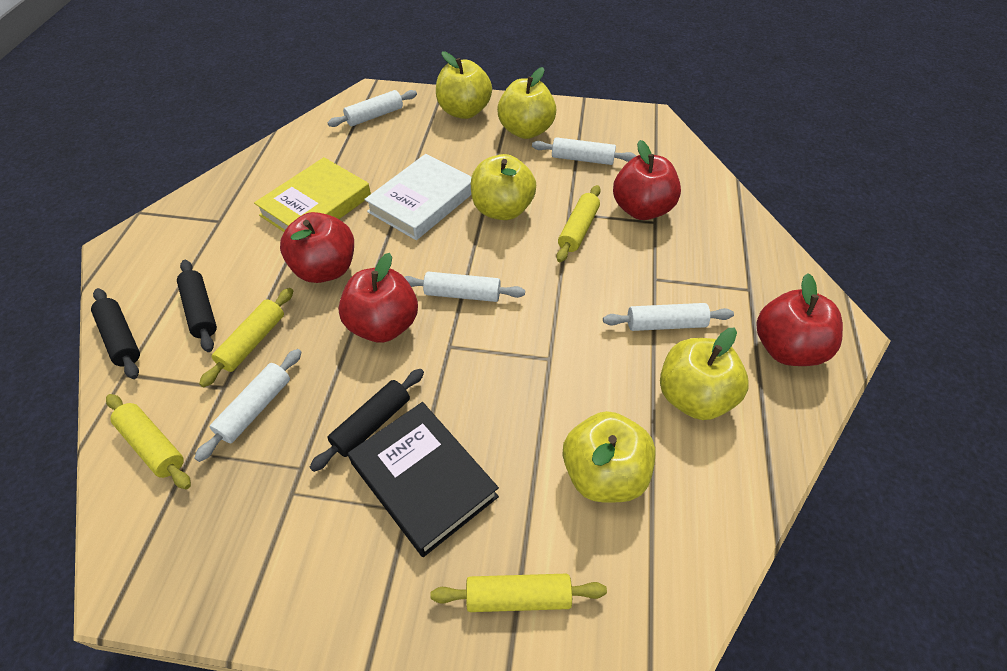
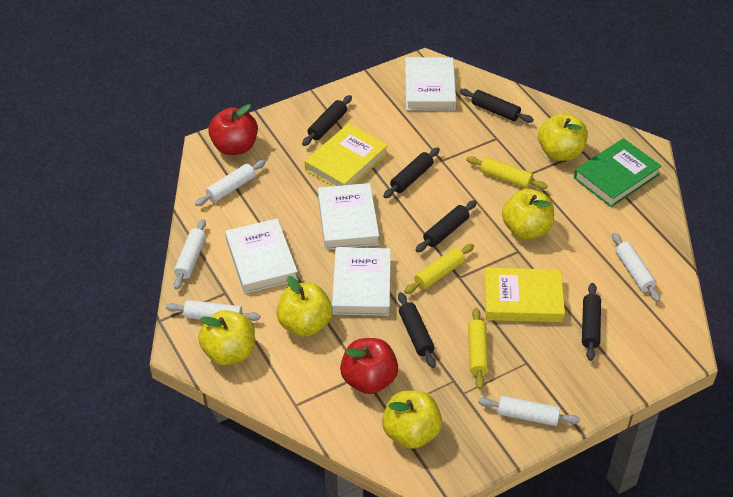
black book: 1 -> 0
black rolling pin: 3 -> 6
green book: 0 -> 1
red apple: 4 -> 2
white book: 1 -> 4
yellow book: 1 -> 2
yellow rolling pin: 4 -> 3

